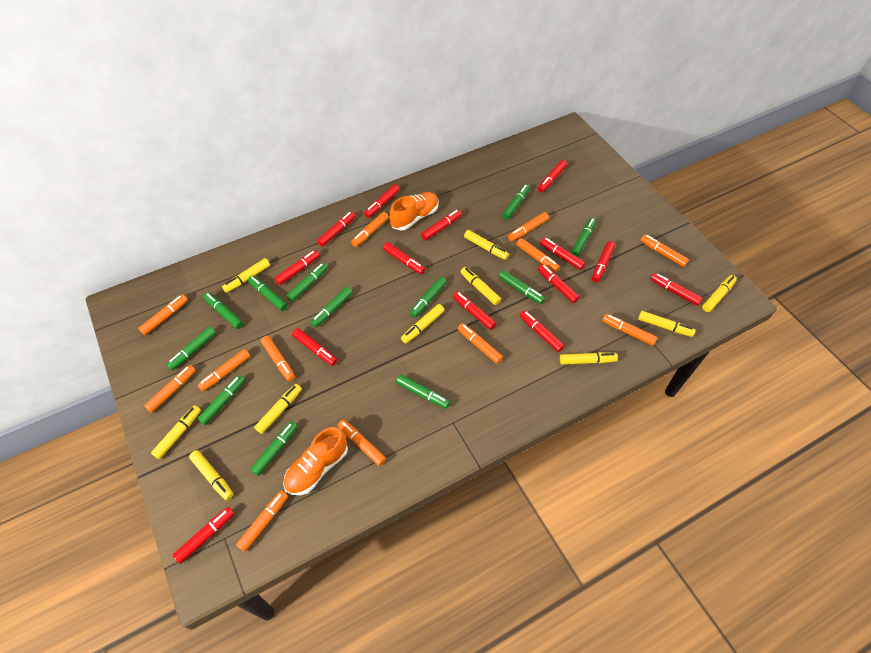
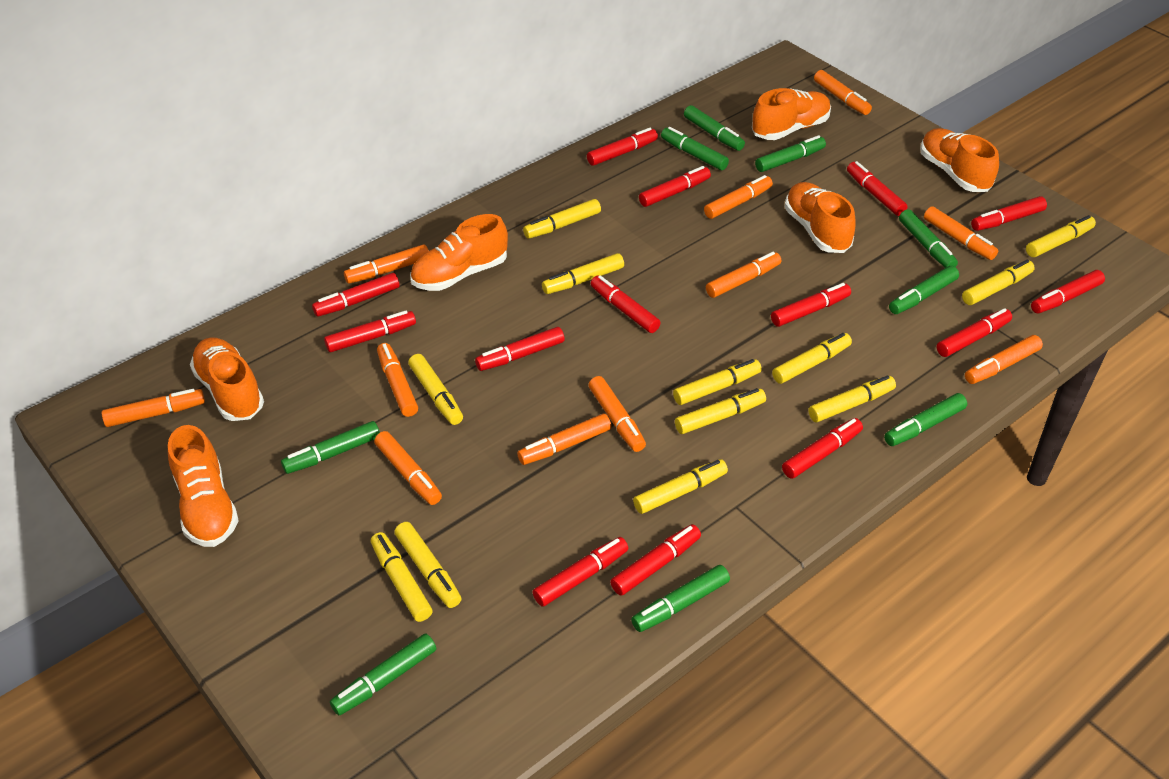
green marker: 12 -> 9
orange marker: 12 -> 11
orange shoe: 2 -> 6
yellow marker: 10 -> 12

